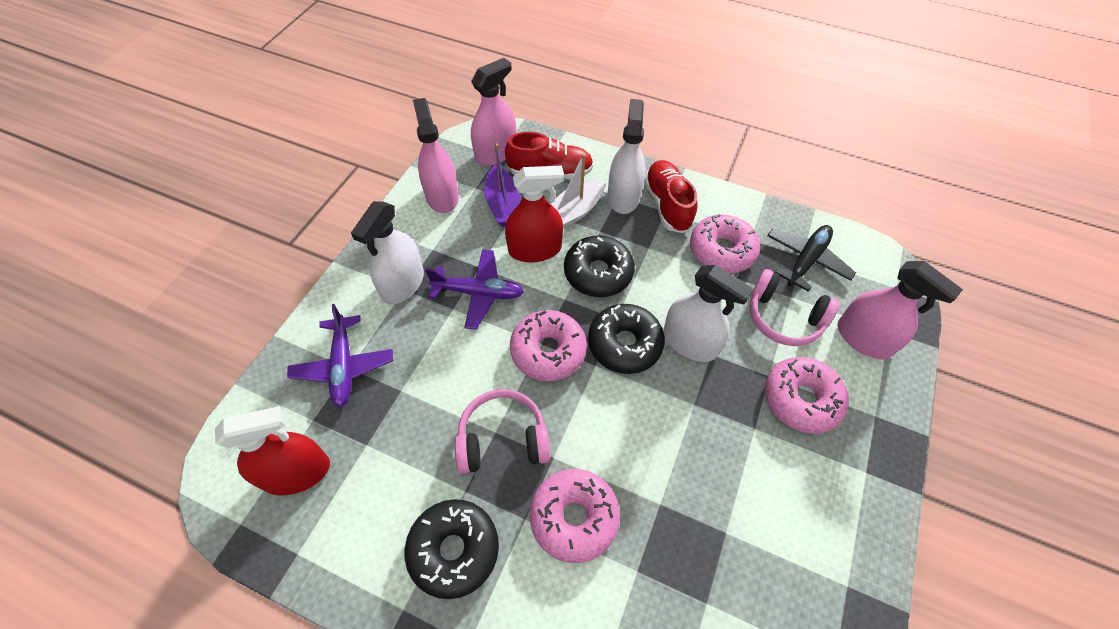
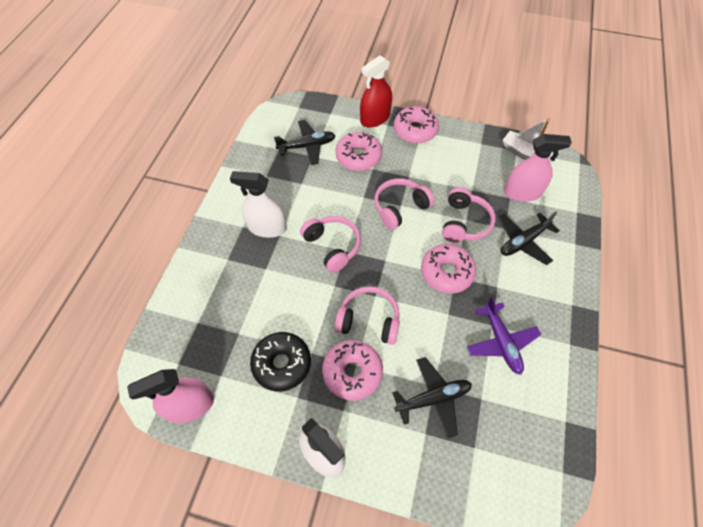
black donut: 3 -> 1
black plane: 1 -> 3
pink headphones: 2 -> 4
pink spray bottle: 3 -> 2
purple boat: 1 -> 0
purple plane: 2 -> 1
red shoe: 2 -> 0
red spray bottle: 2 -> 1
white spray bottle: 3 -> 2

